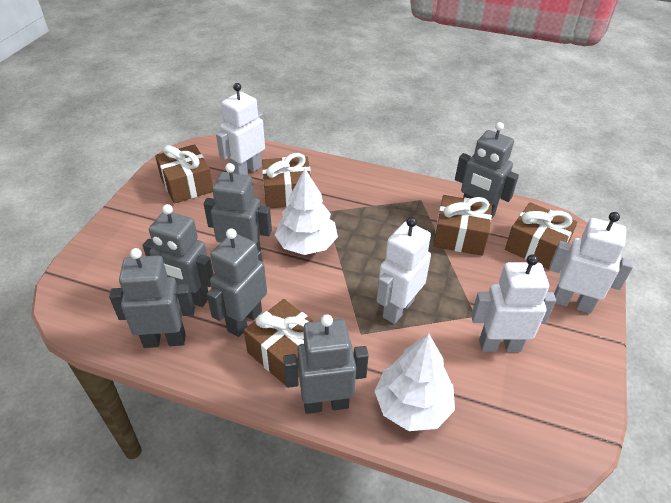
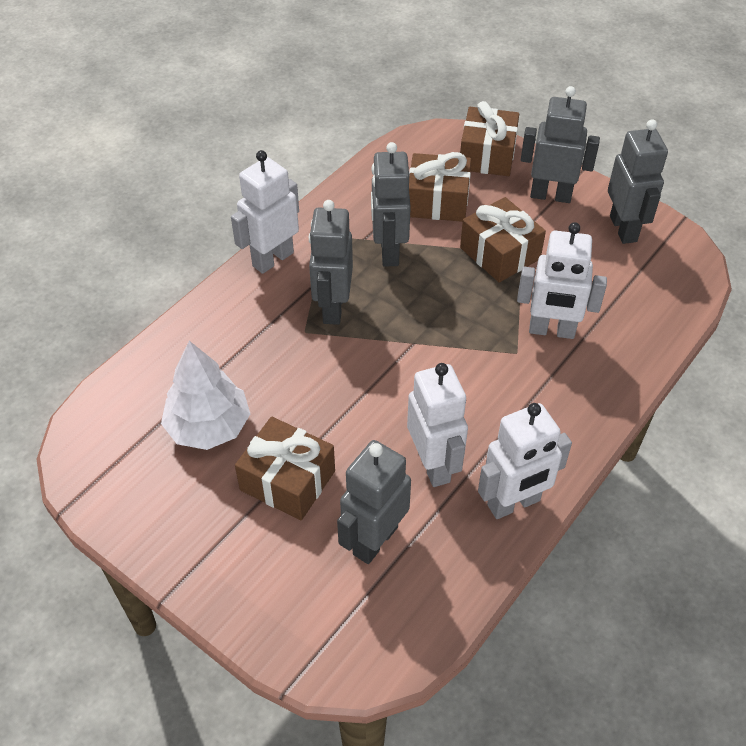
brown gift: 5 -> 4
grey robot: 6 -> 5
white tree: 2 -> 1

